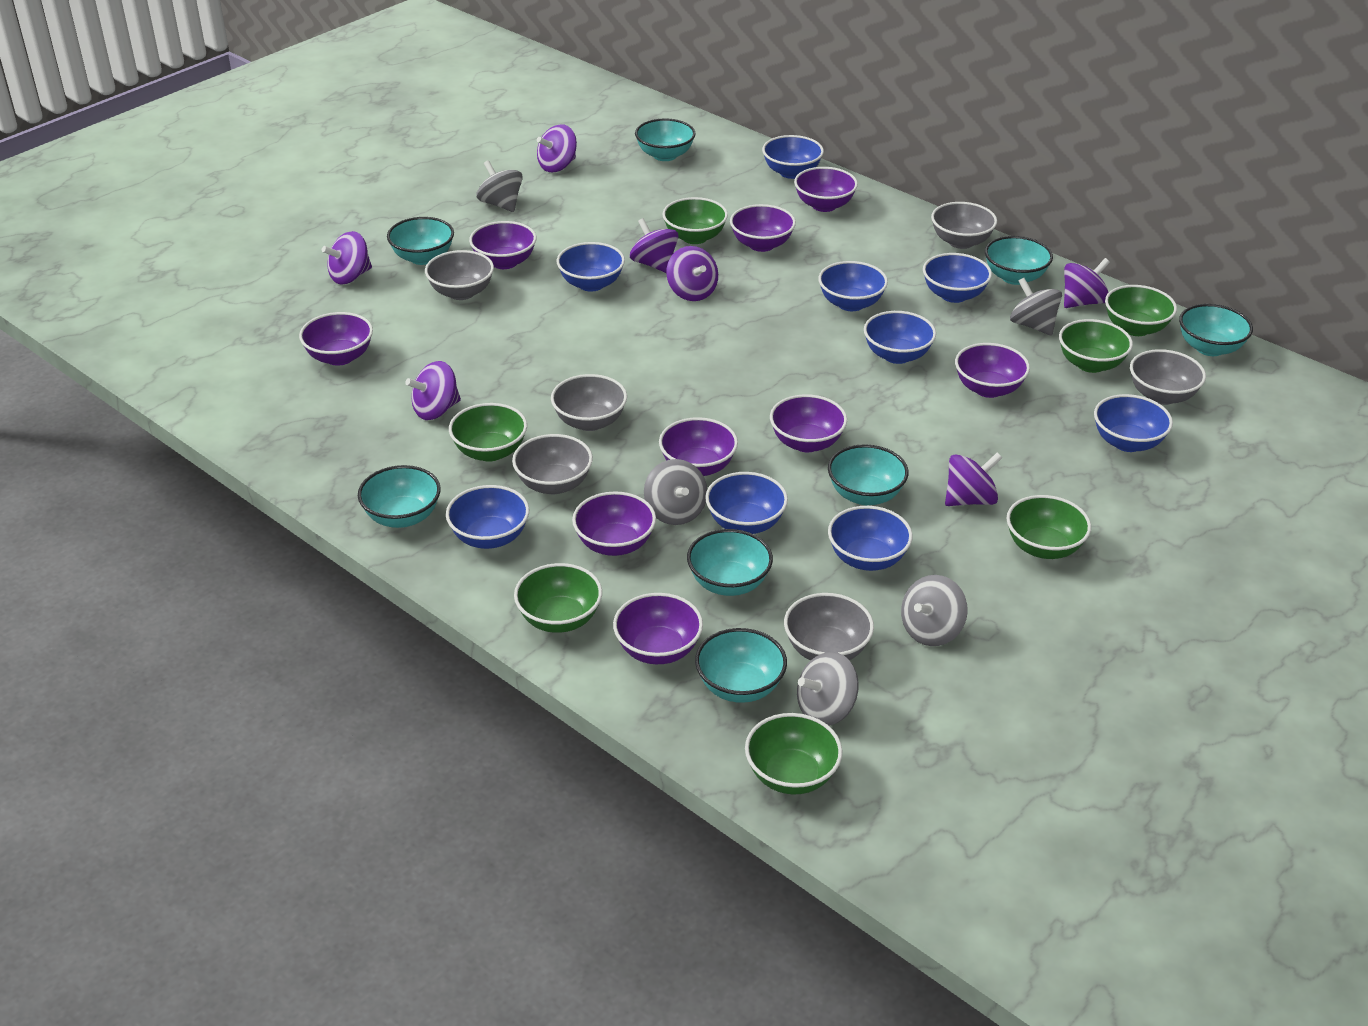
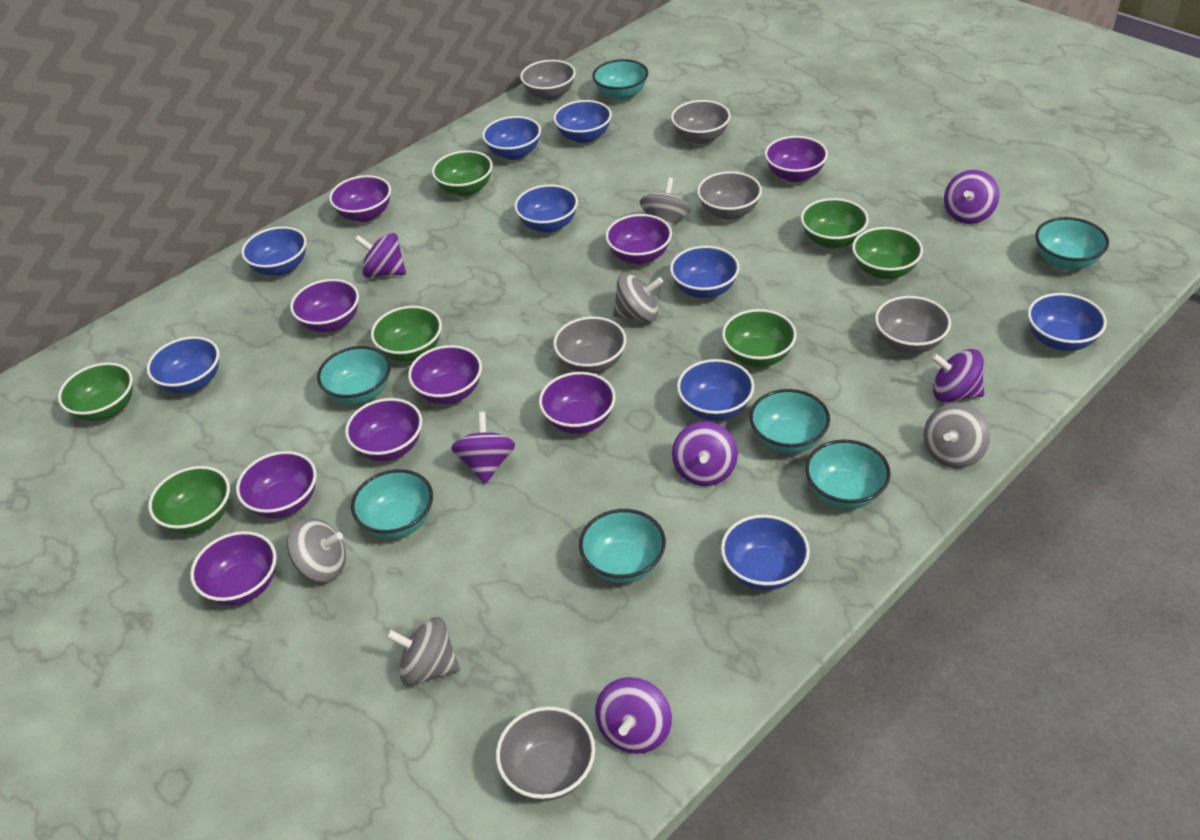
purple spinning top: 7 -> 6
turquoise bowl: 8 -> 7

